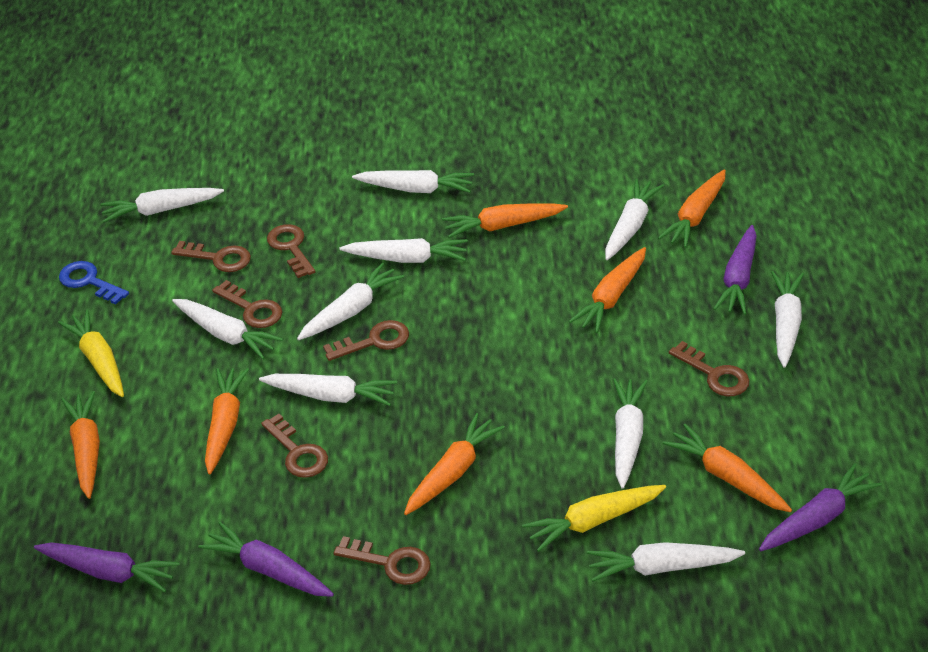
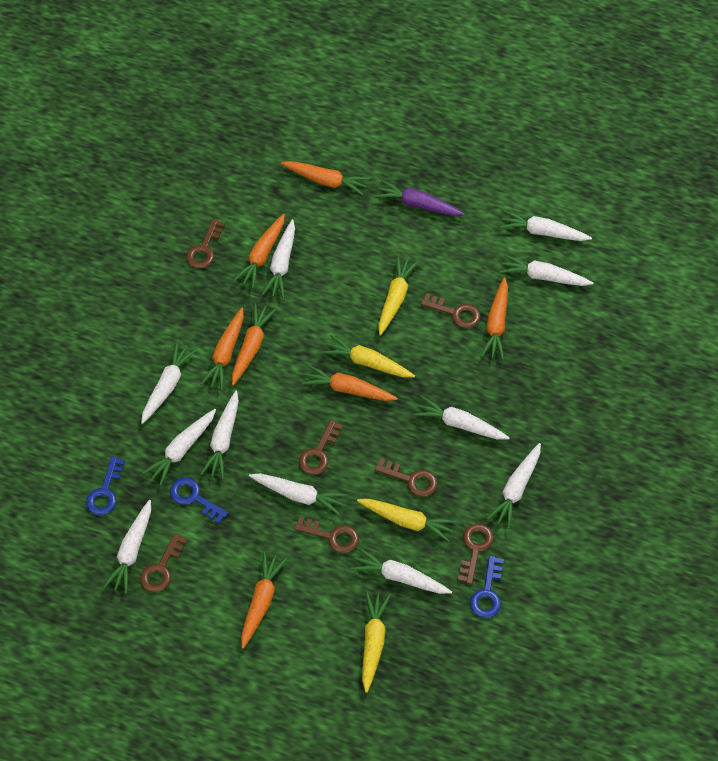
blue key: 1 -> 3
purple carrot: 4 -> 1
white carrot: 10 -> 11
yellow carrot: 2 -> 4

